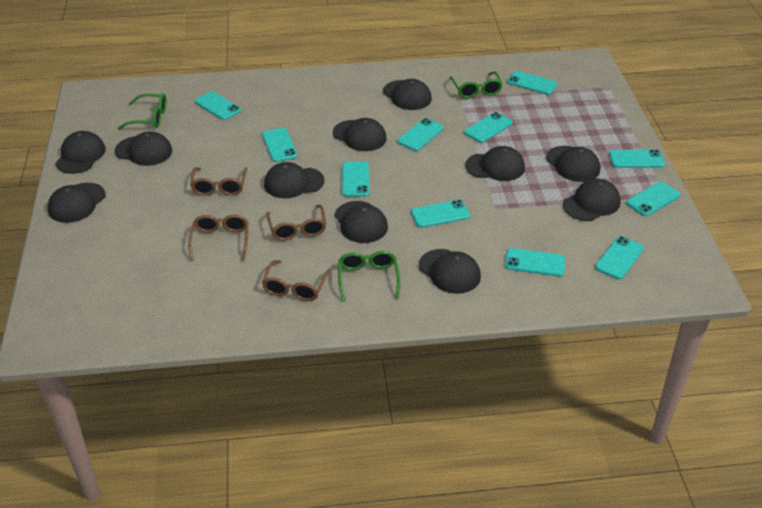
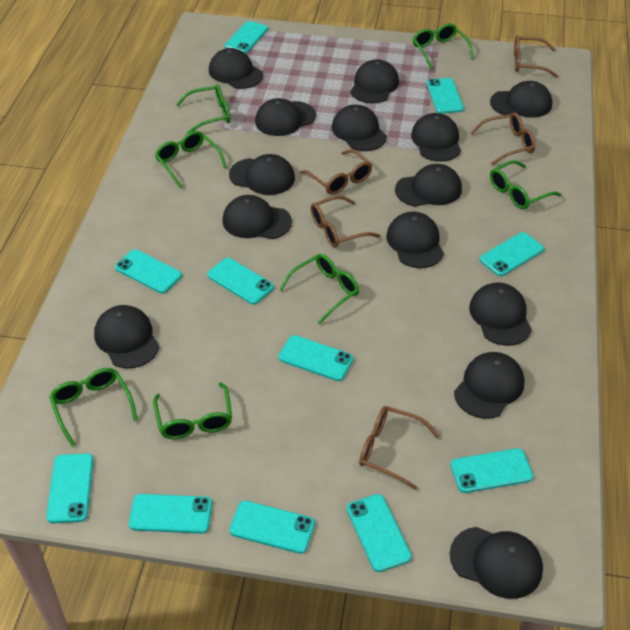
black cap: 11 -> 14
brown glasses: 4 -> 5
green glasses: 3 -> 7

